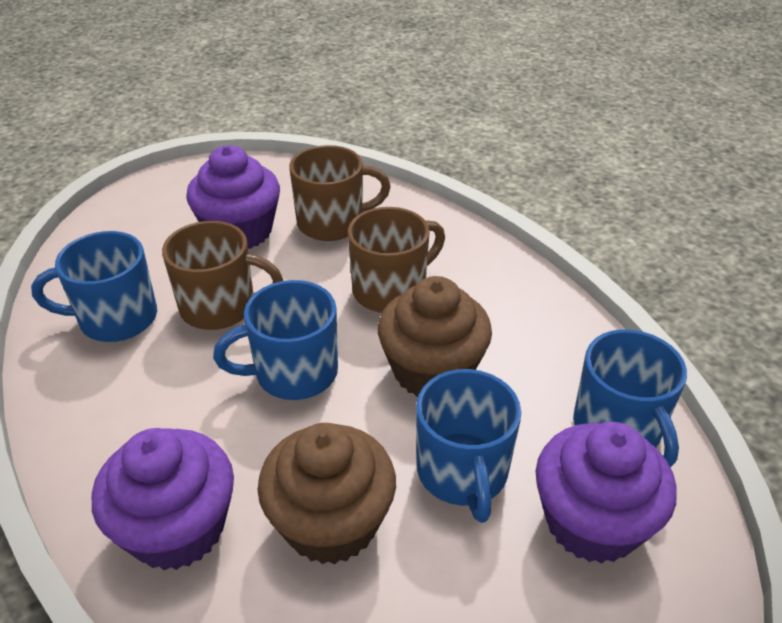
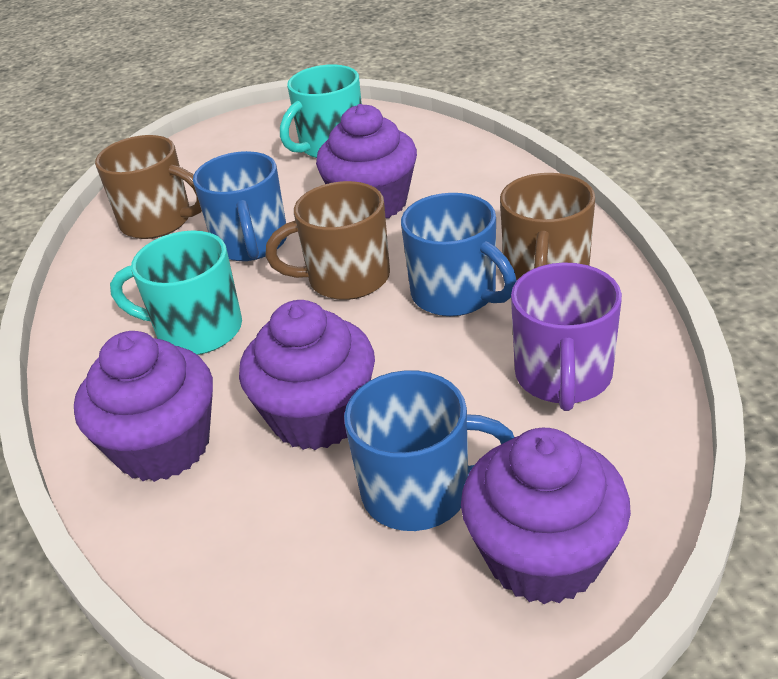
blue mug: 4 -> 3
brown cupcake: 2 -> 0
purple cupcake: 3 -> 4
purple mug: 0 -> 1
turquoise mug: 0 -> 2

